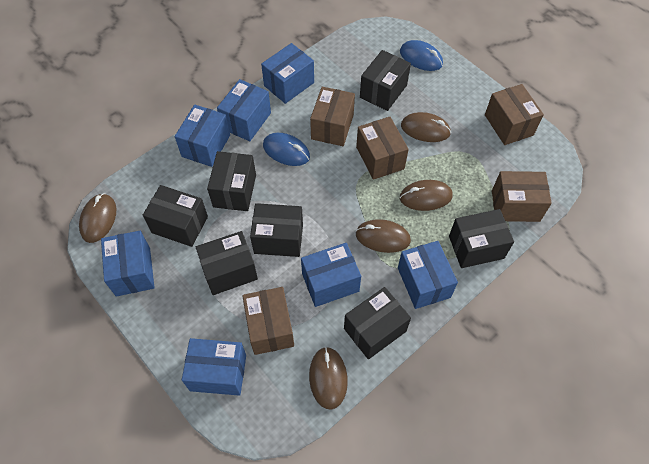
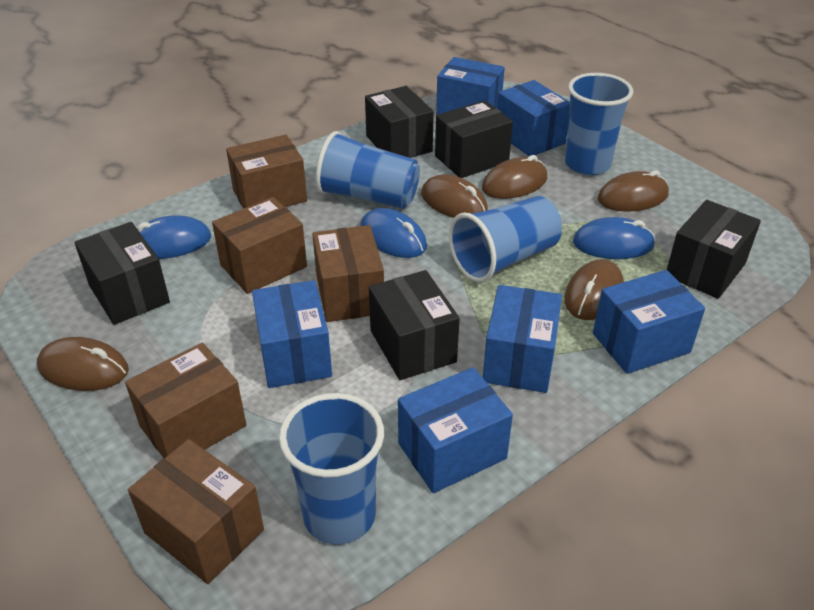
black box: 7 -> 5
blue box: 7 -> 6
blue cup: 0 -> 4
blue mouse: 2 -> 3

